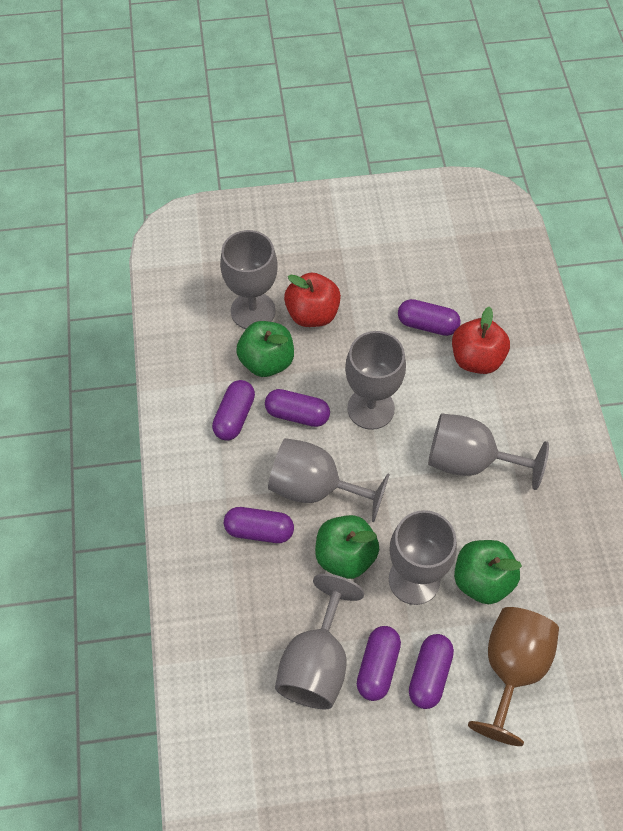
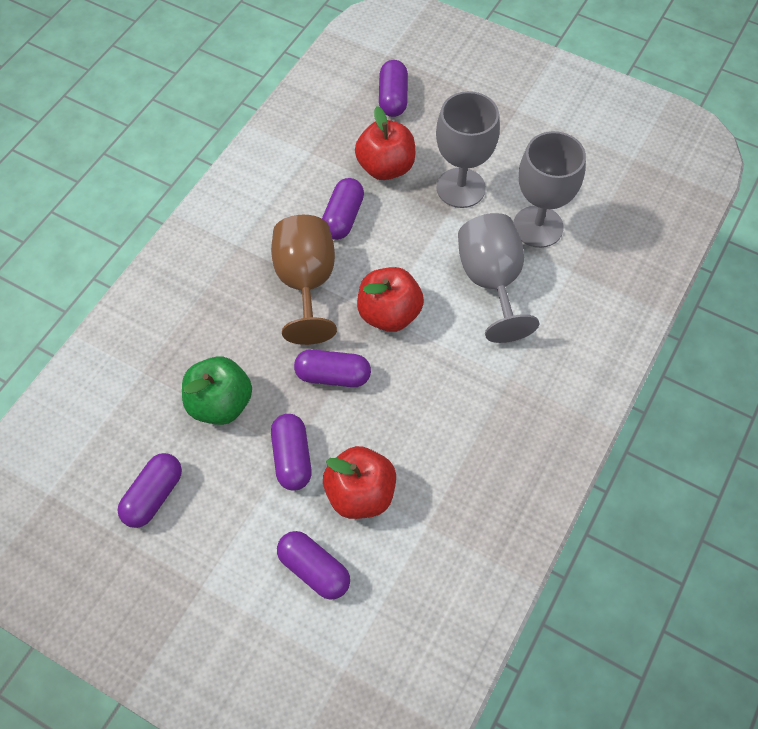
green apple: 3 -> 1
grey goblet: 6 -> 3
red apple: 2 -> 3

